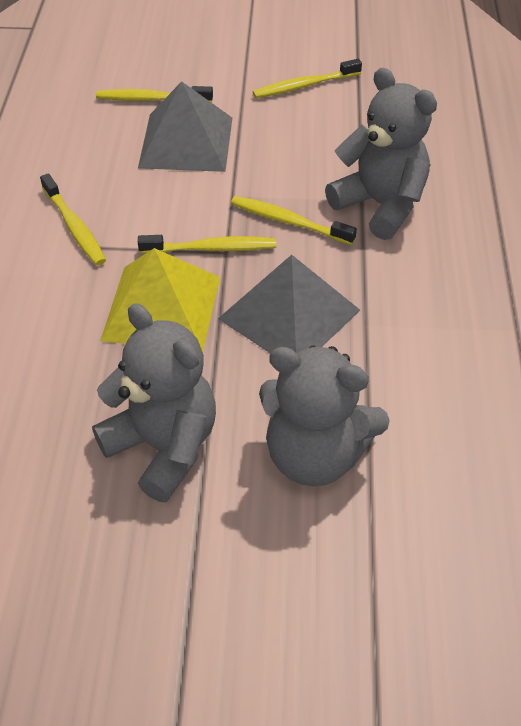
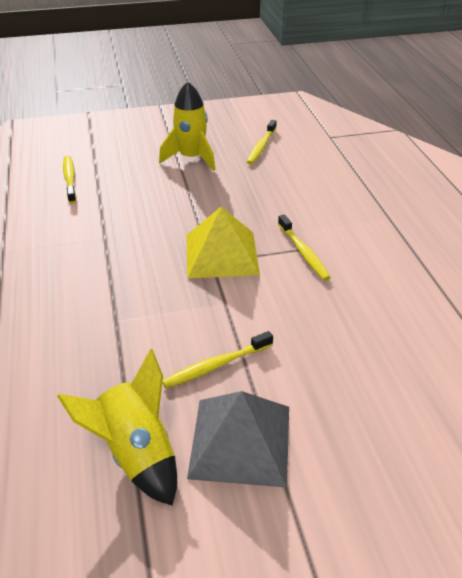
grey pyramid: 2 -> 1
grey teddy bear: 3 -> 0
yellow rocket: 0 -> 2
yellow toothbrush: 5 -> 4

